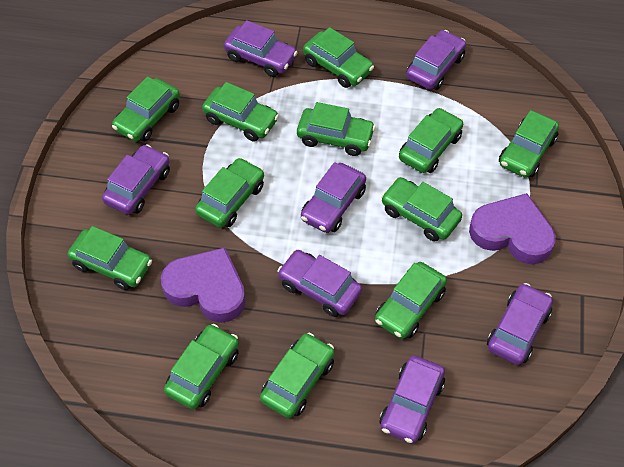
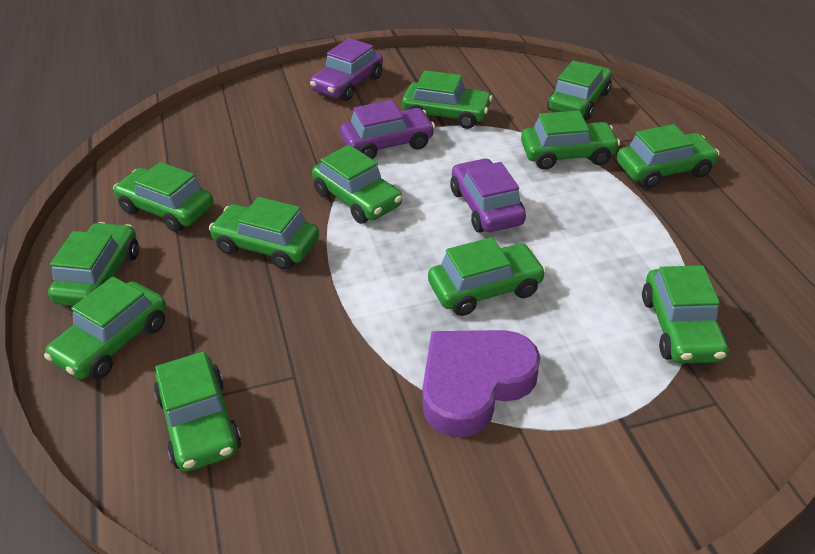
purple car: 7 -> 3
purple heart: 2 -> 1

